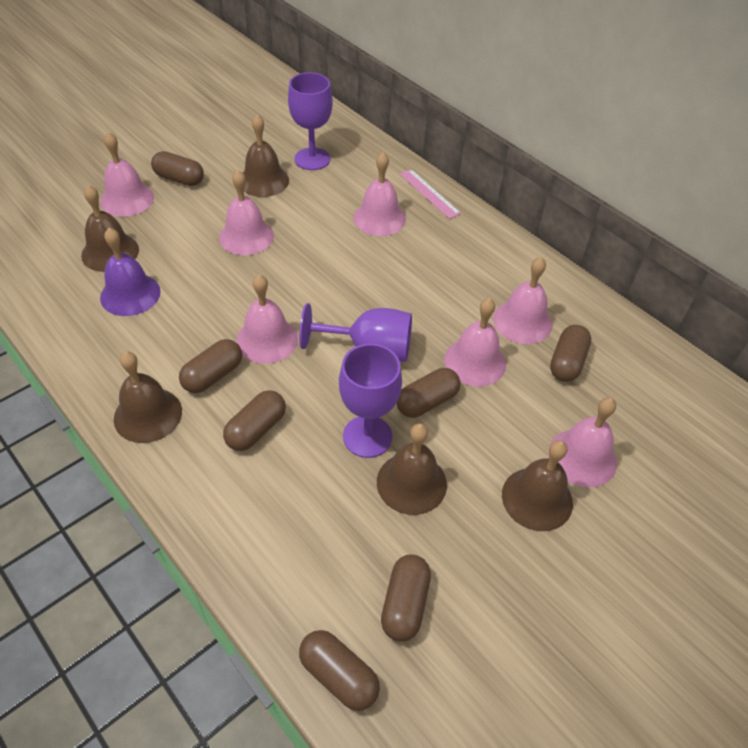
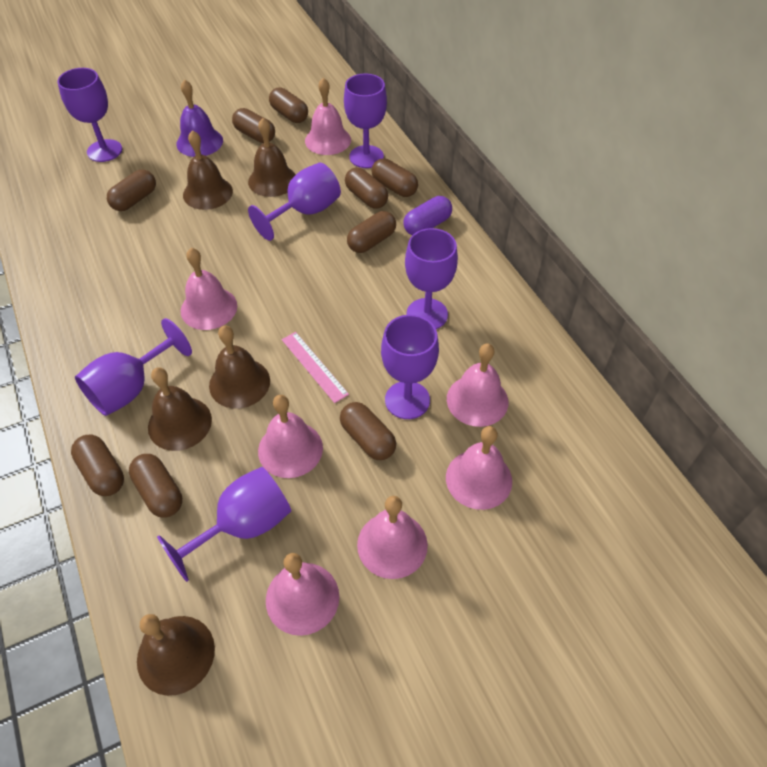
brown capsule: 7 -> 9
purple capsule: 0 -> 1
purple goblet: 3 -> 7

